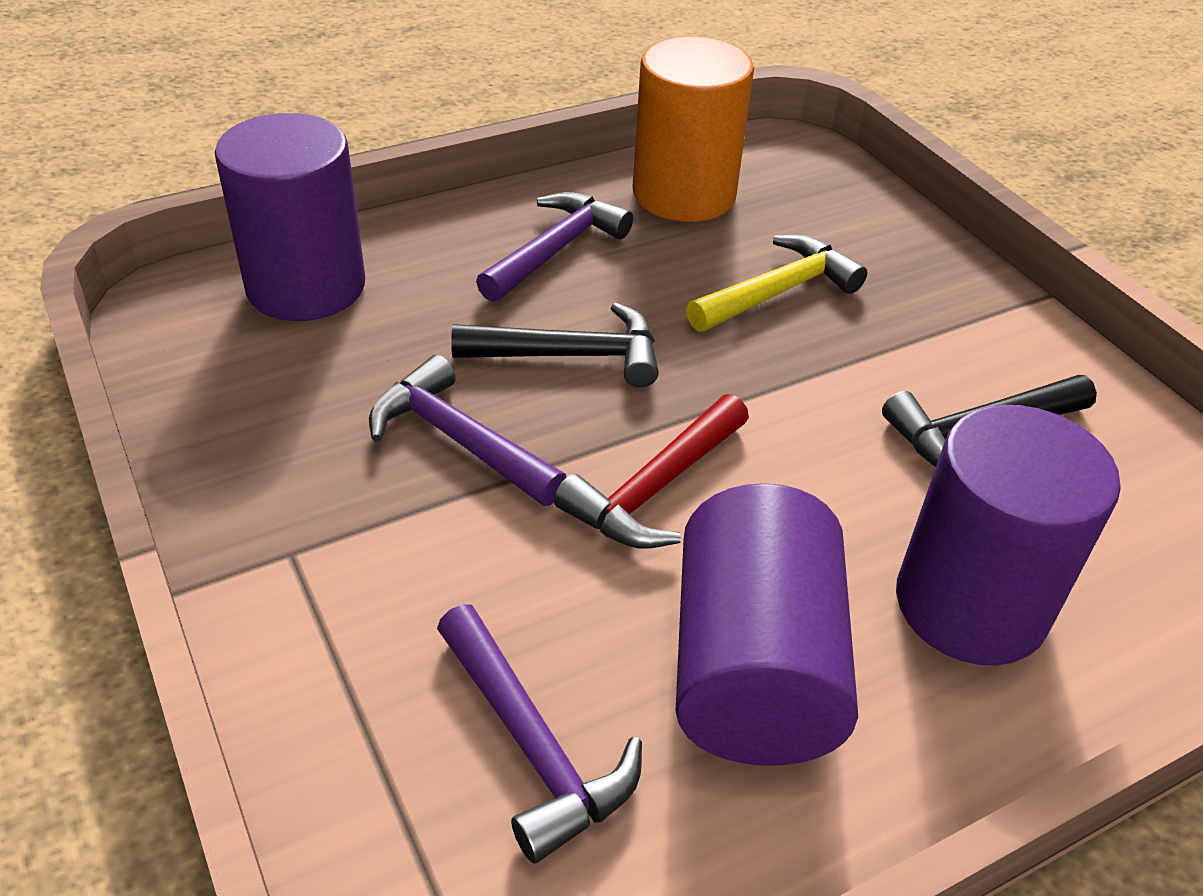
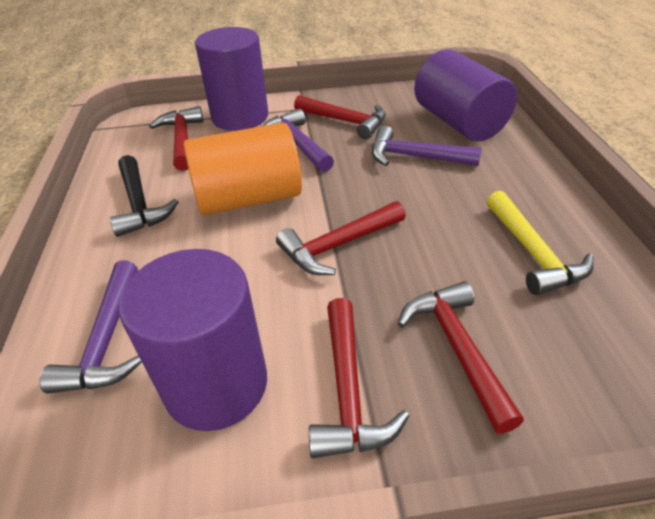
black hammer: 2 -> 1
red hammer: 1 -> 5

